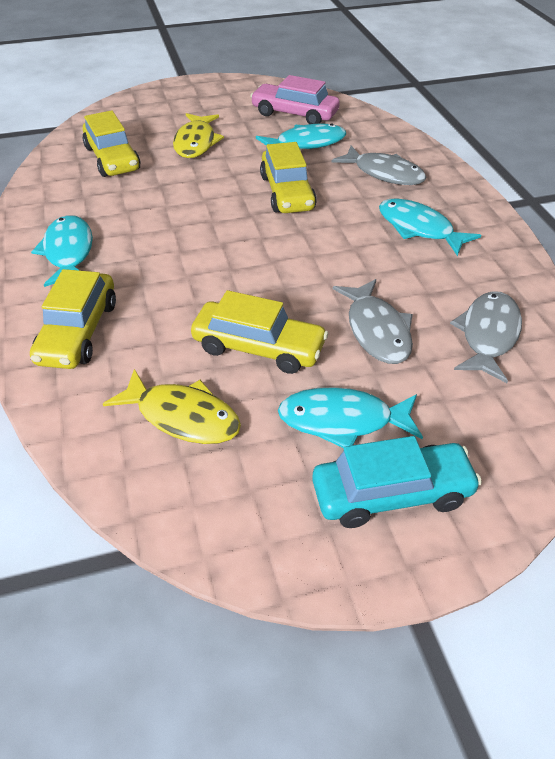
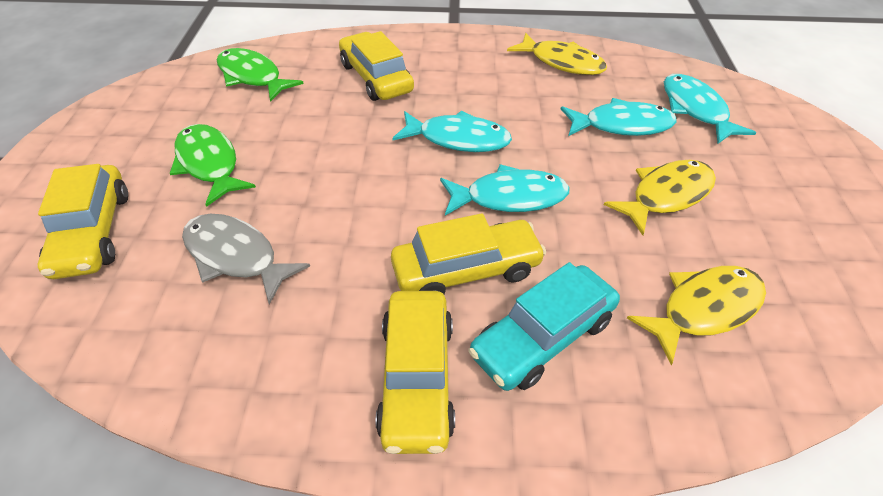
green fish: 0 -> 2
grey fish: 3 -> 1
pink car: 1 -> 0
yellow fish: 2 -> 3

